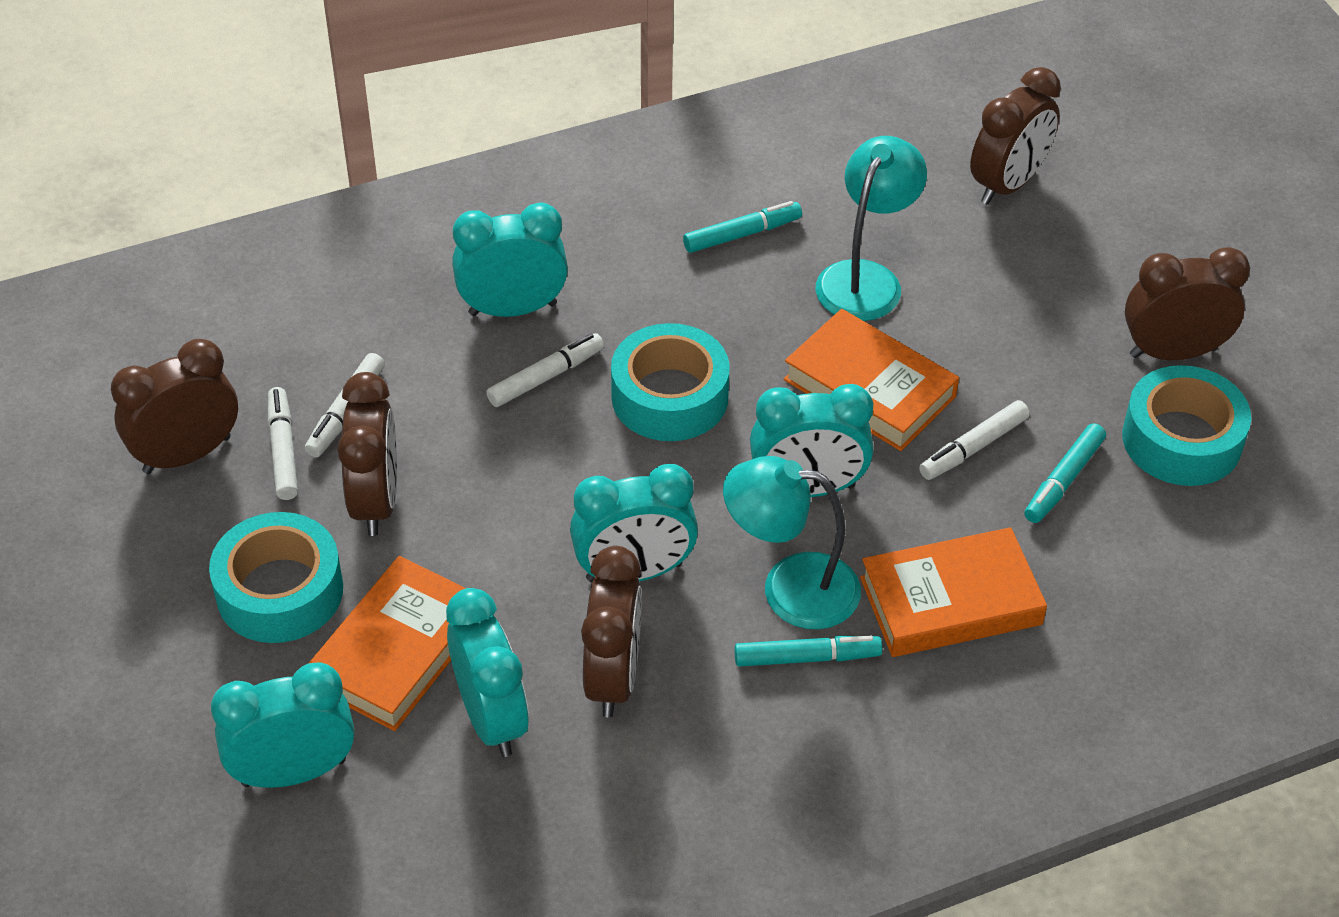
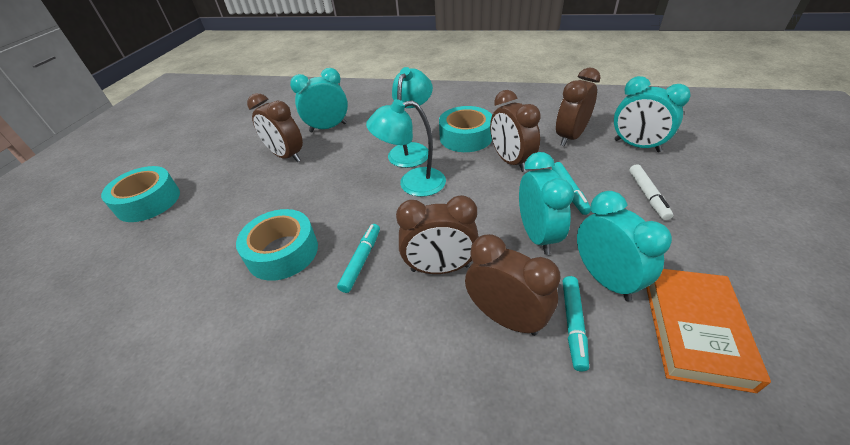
orange book: 3 -> 1
turquoise clock: 5 -> 4
white marker: 4 -> 1

